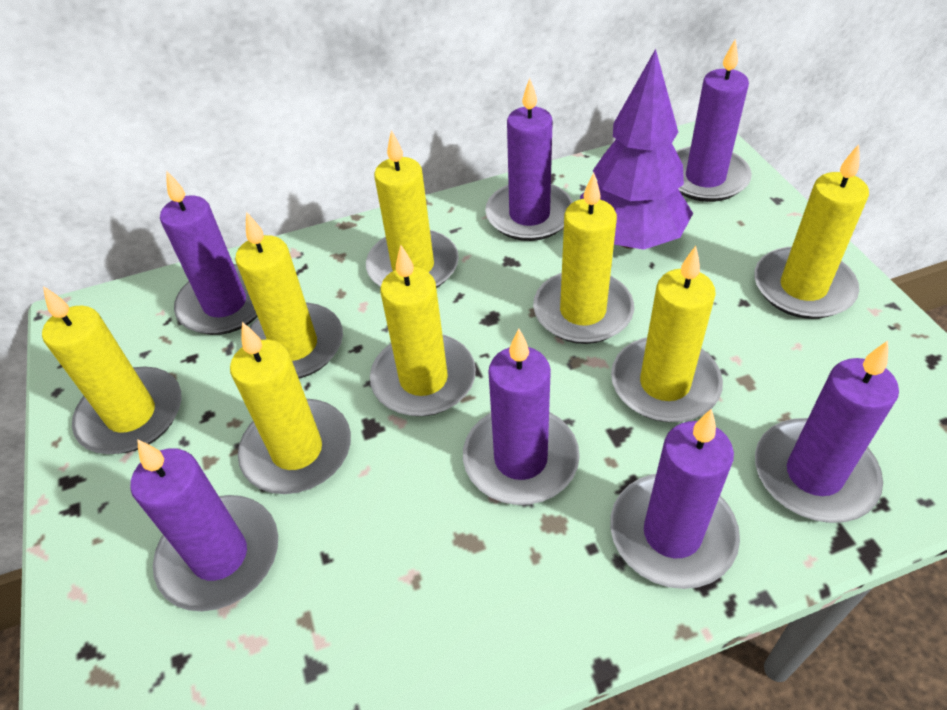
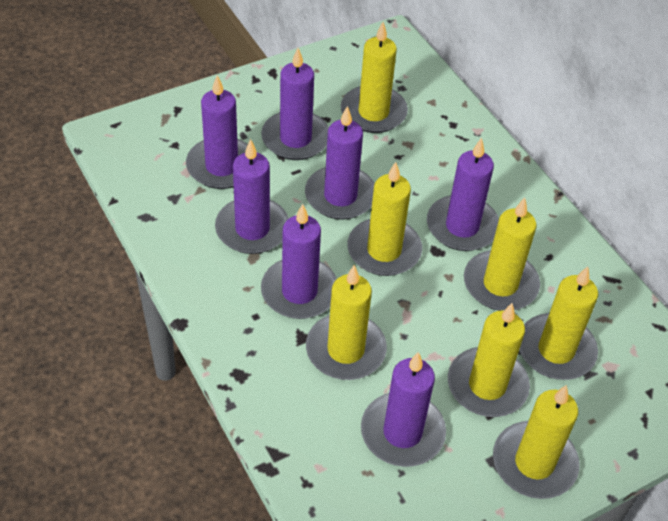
purple tree: 1 -> 0
yellow candle: 8 -> 7

